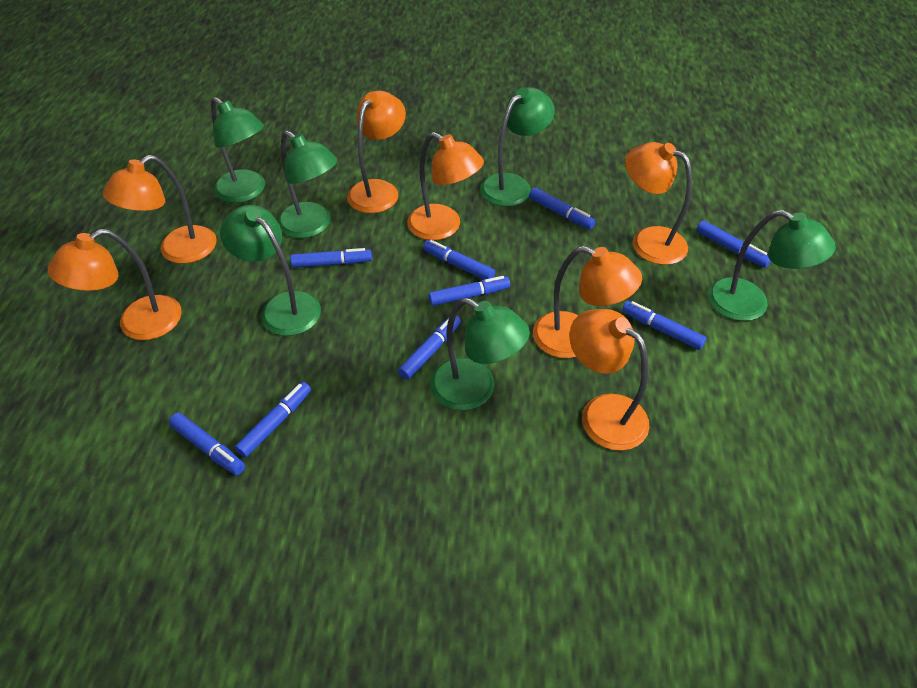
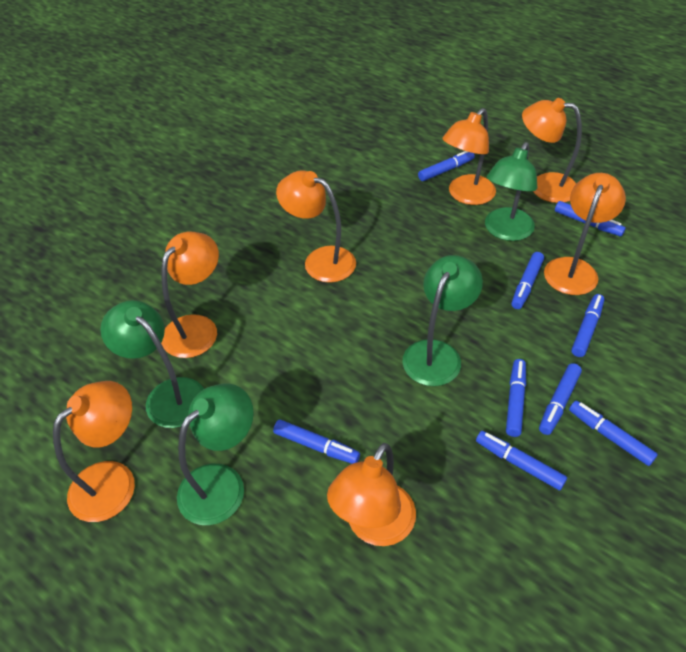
green lamp: 6 -> 4

